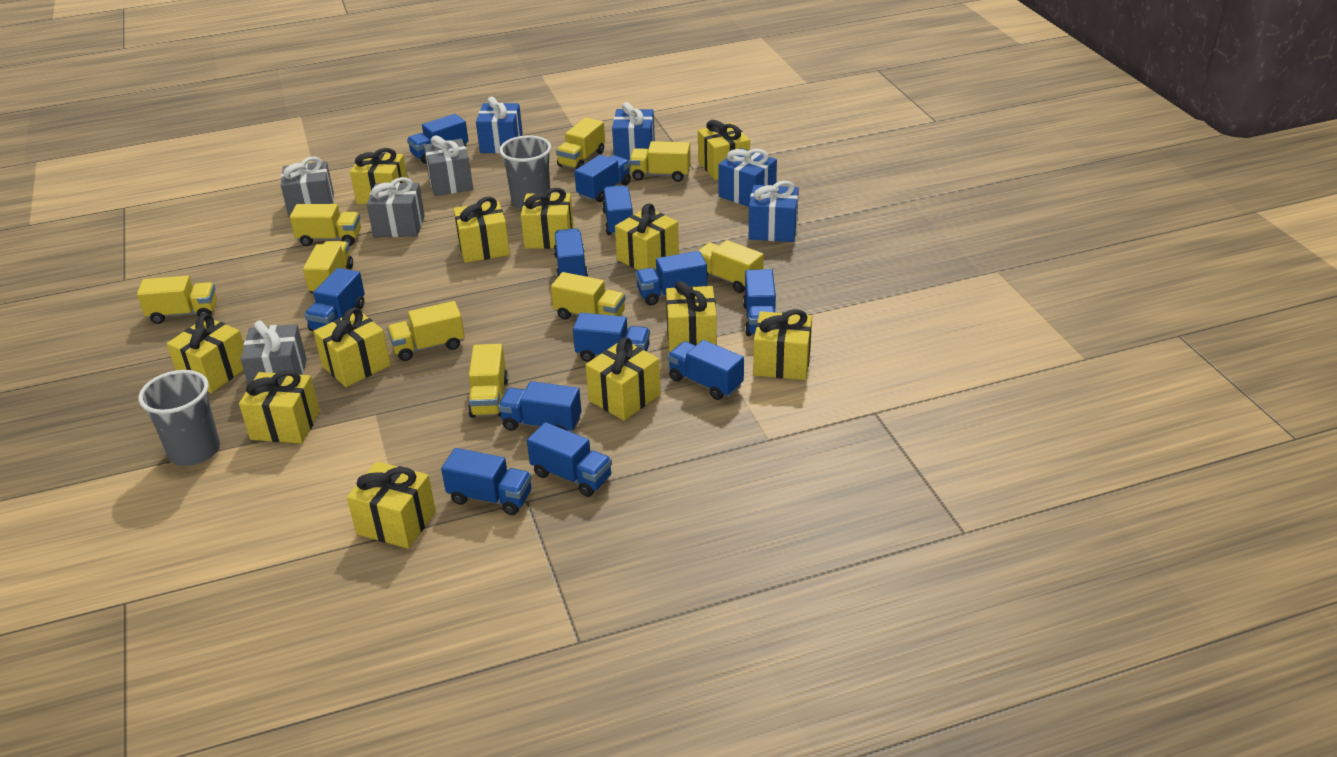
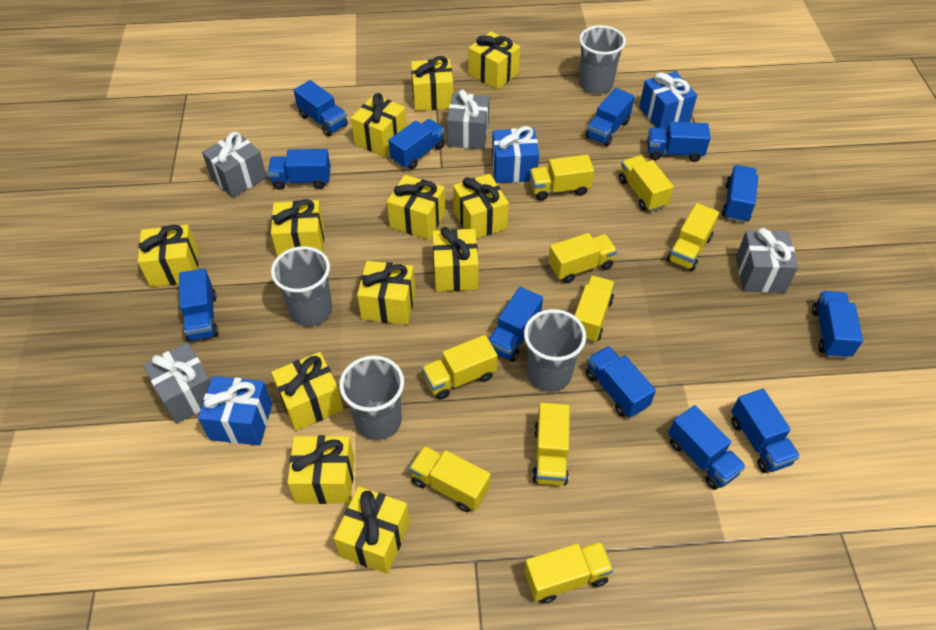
blue gift: 4 -> 3
grey cup: 2 -> 4

